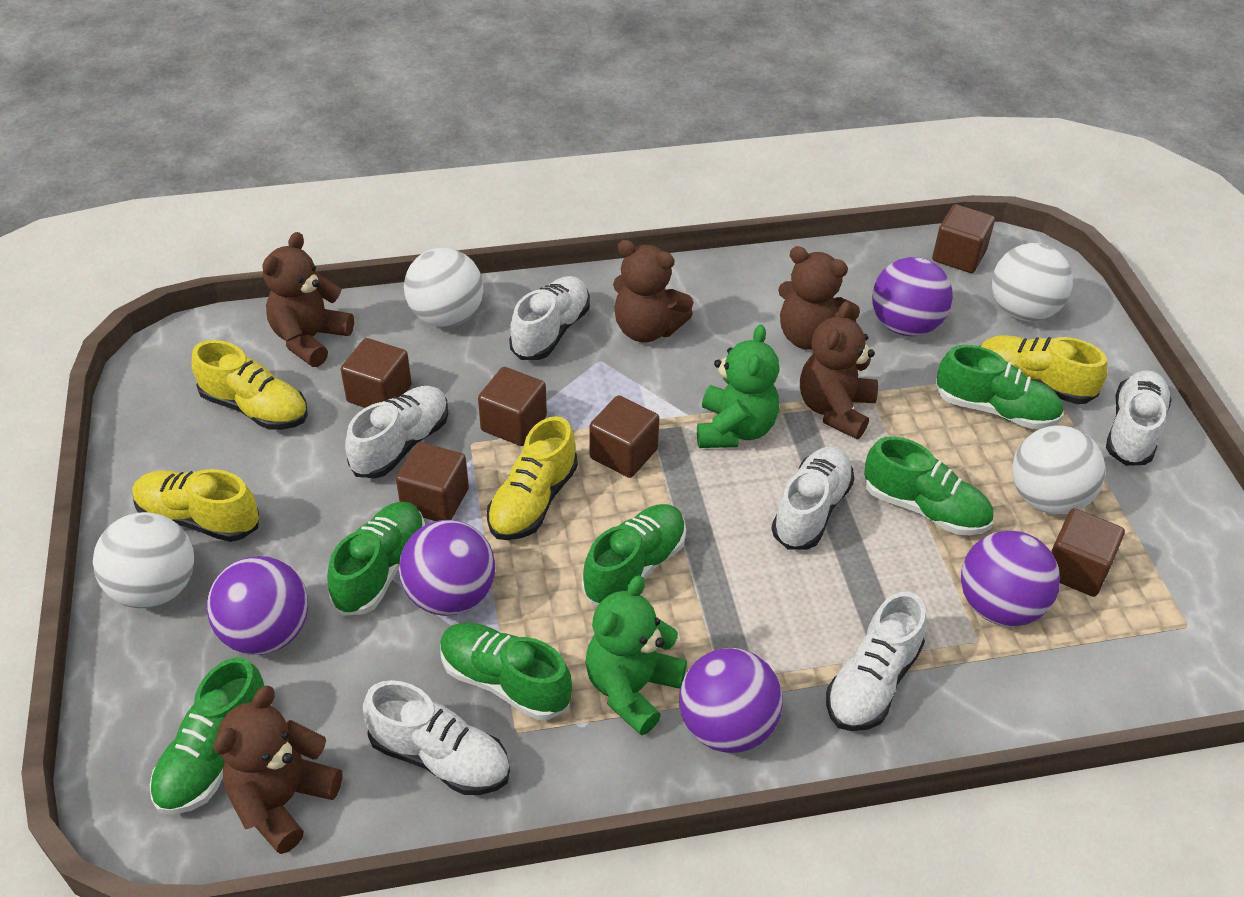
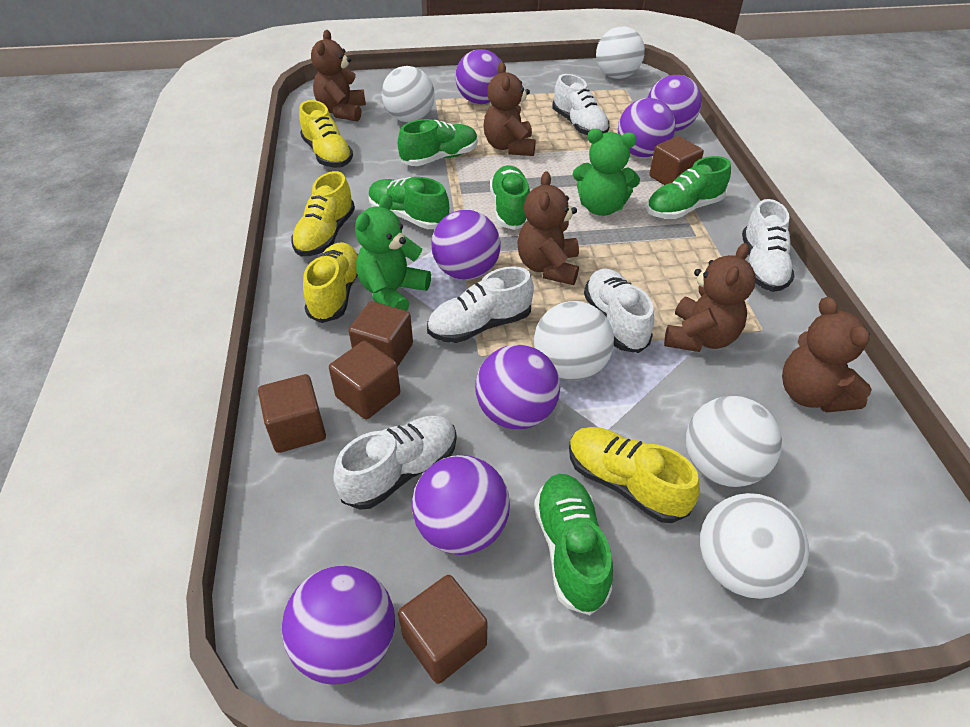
brown cube: 6 -> 5
green shoe: 6 -> 5
purple ball: 5 -> 7
white ball: 4 -> 5
white shoe: 6 -> 5

